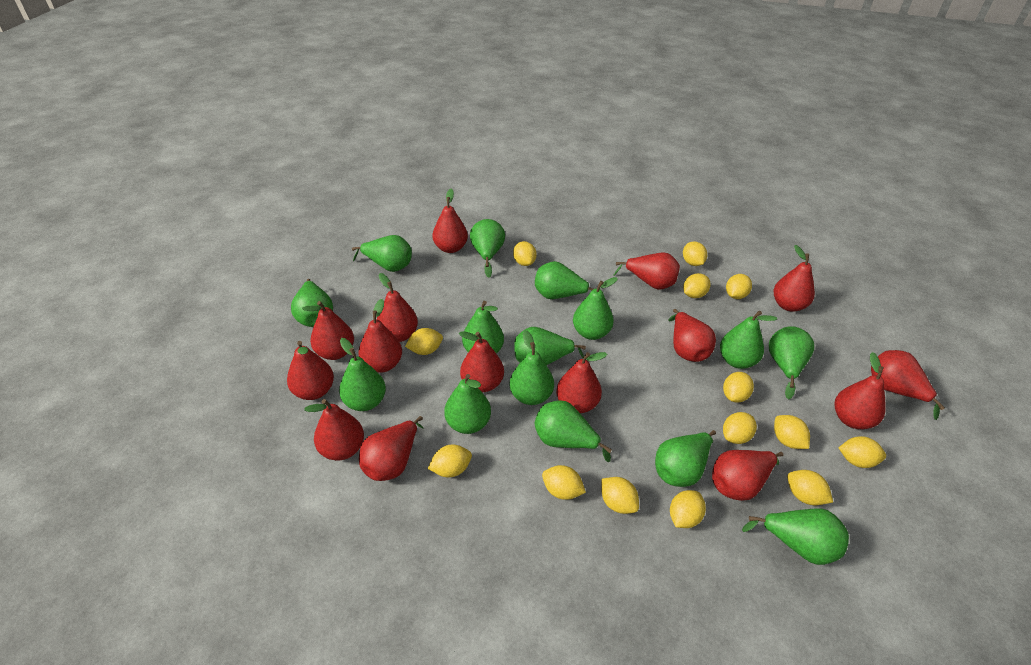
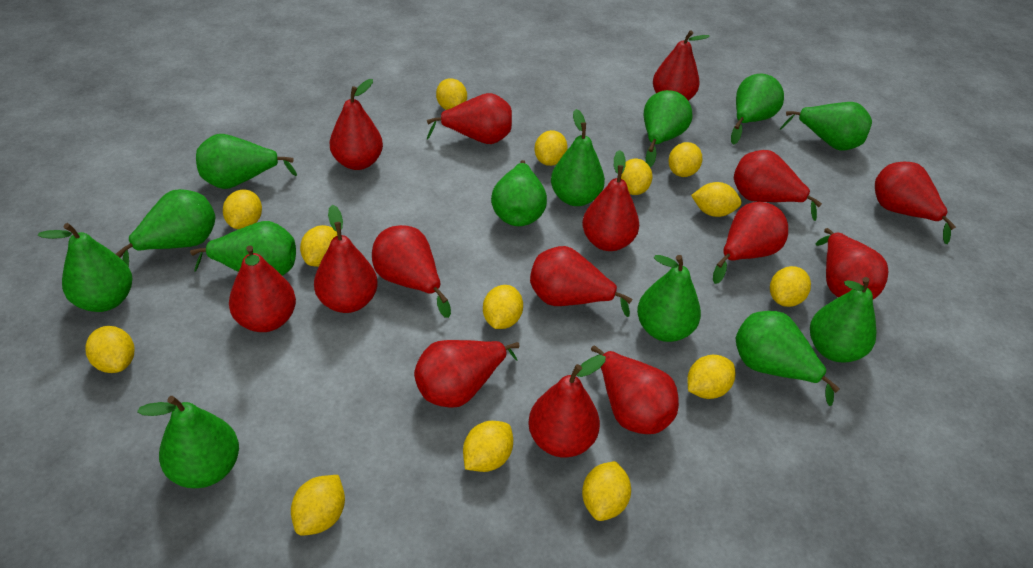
green pear: 15 -> 13

